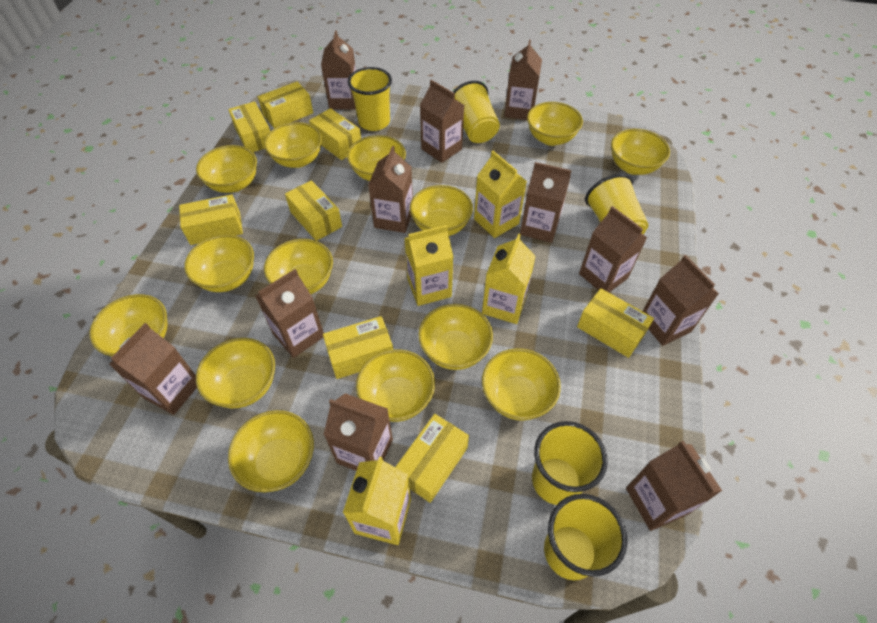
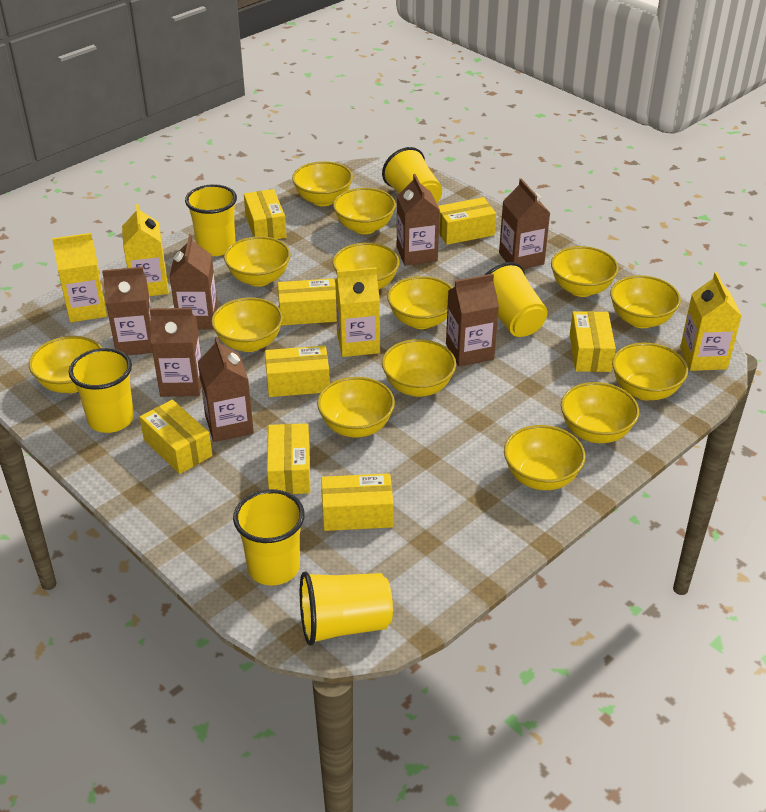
brown carton: 11 -> 7
yellow cup: 5 -> 6

